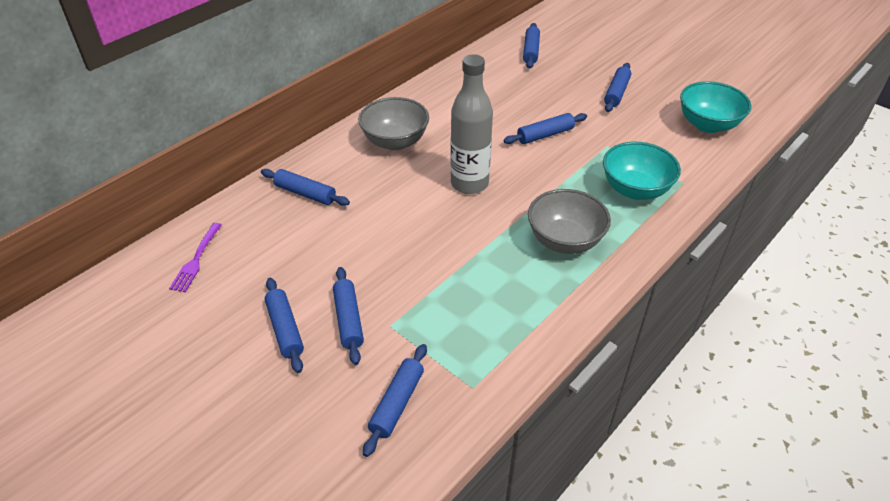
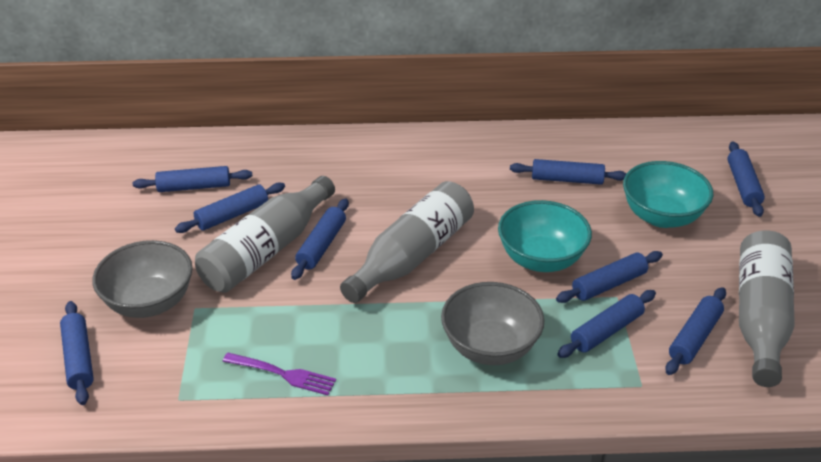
blue rolling pin: 7 -> 9
grey bottle: 1 -> 3

